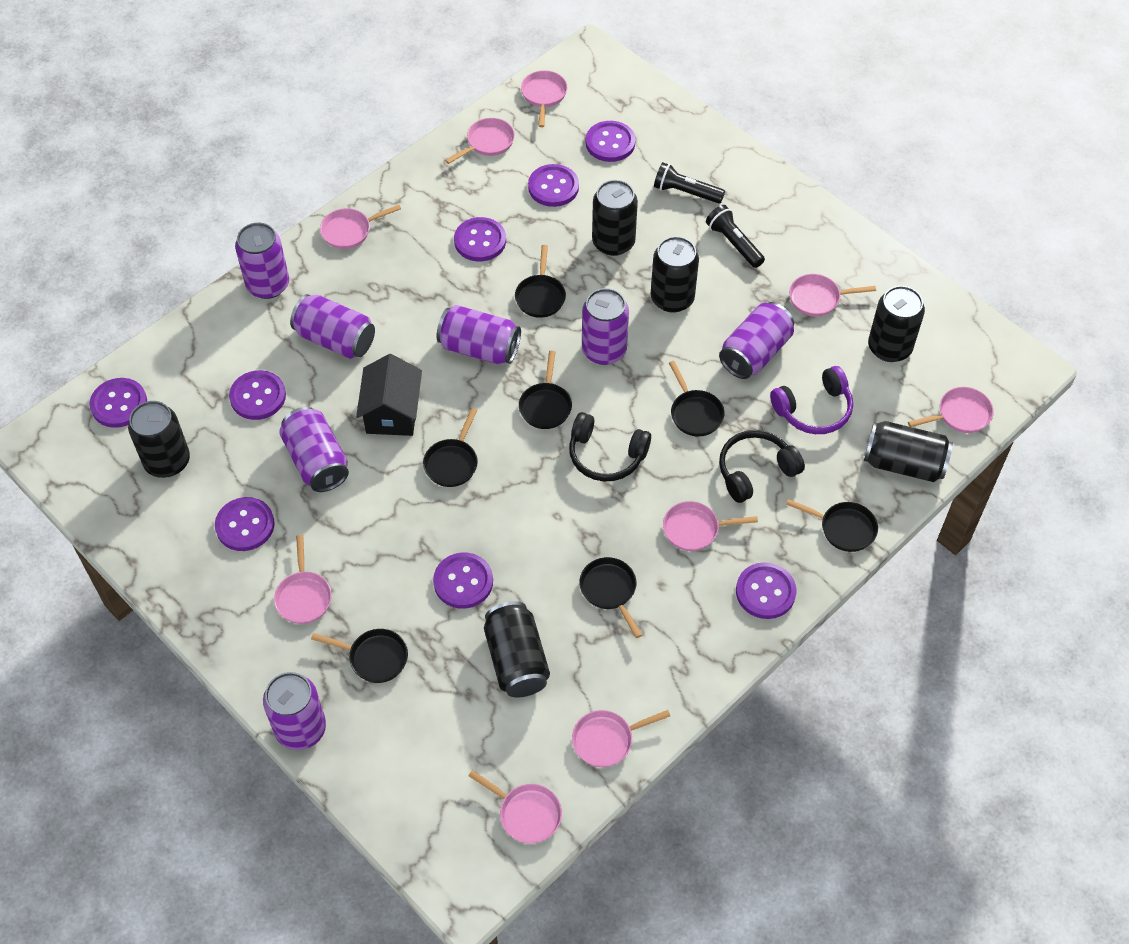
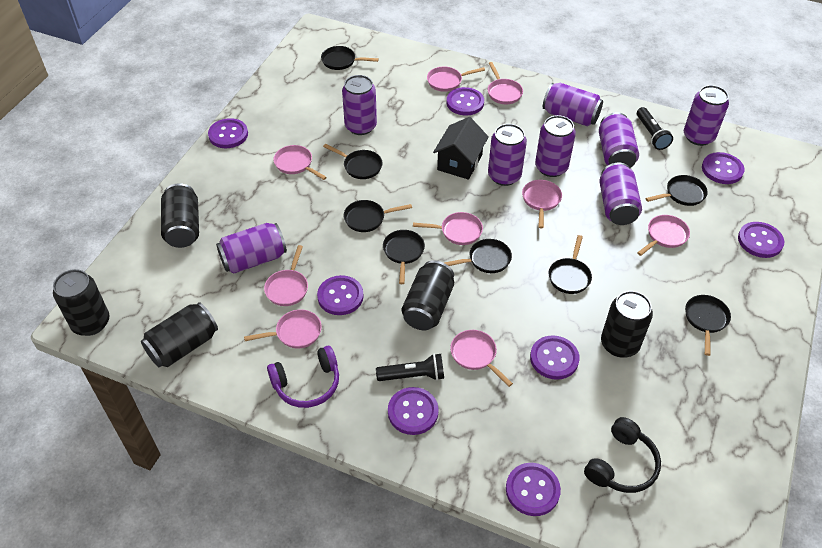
black can: 6 -> 5
black headphones: 2 -> 1
black pan: 7 -> 8
purple can: 7 -> 8

